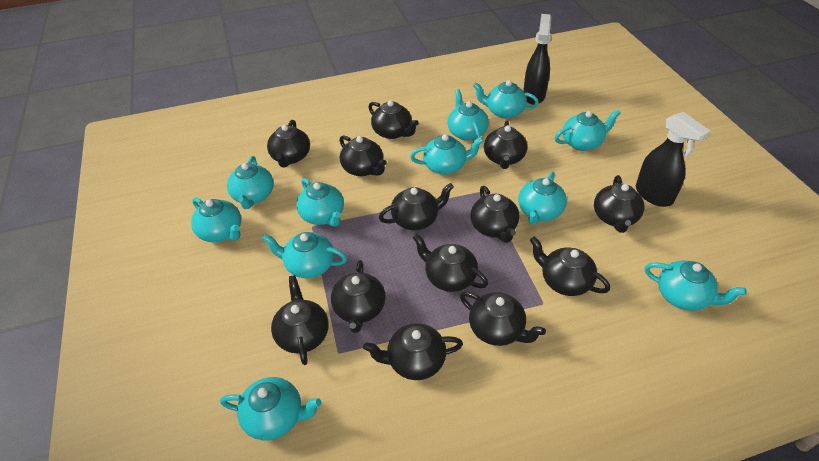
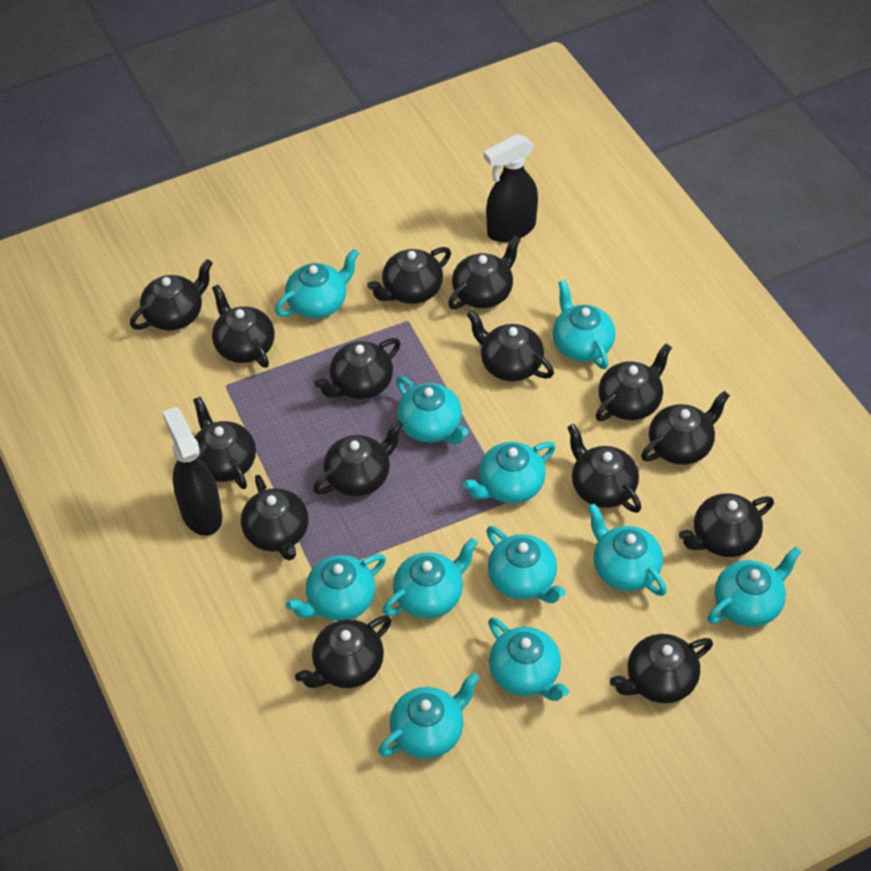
black teapot: 13 -> 15

